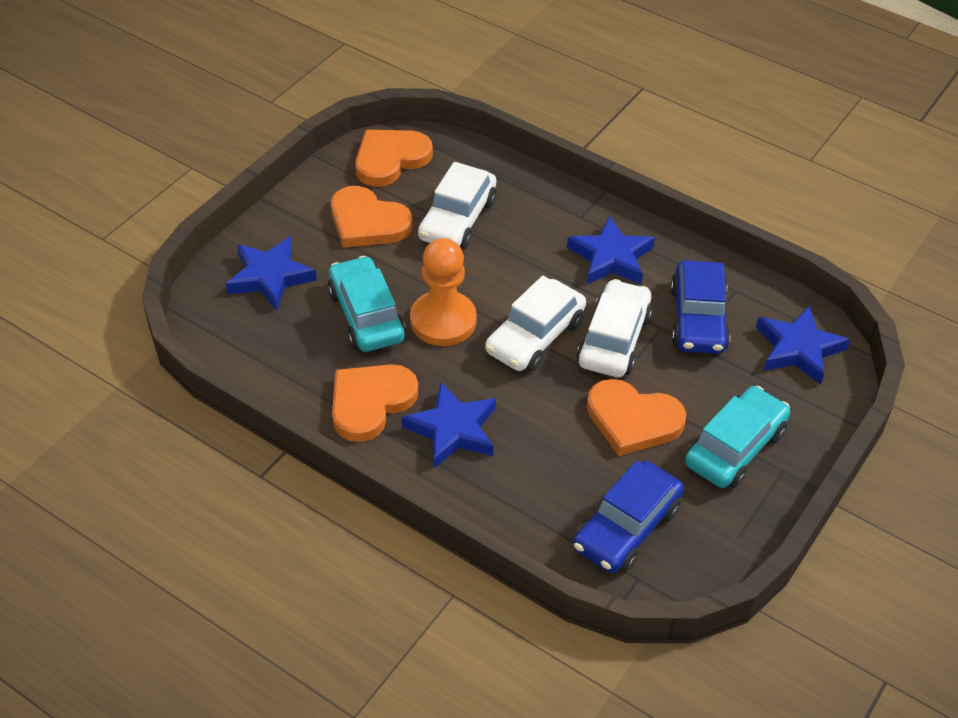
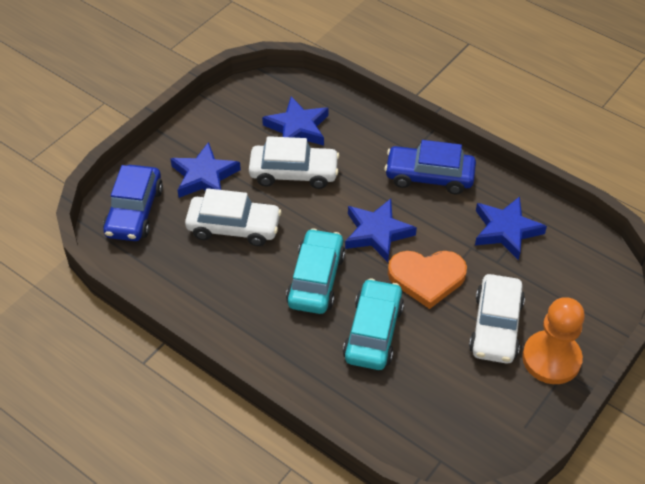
orange heart: 4 -> 1

